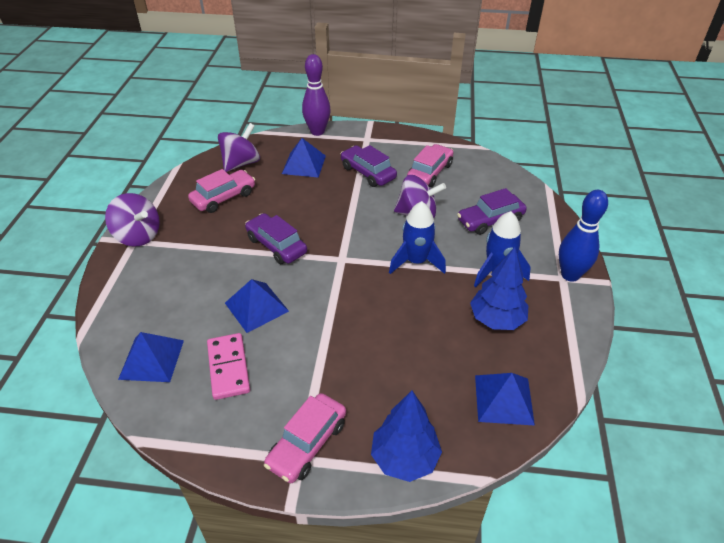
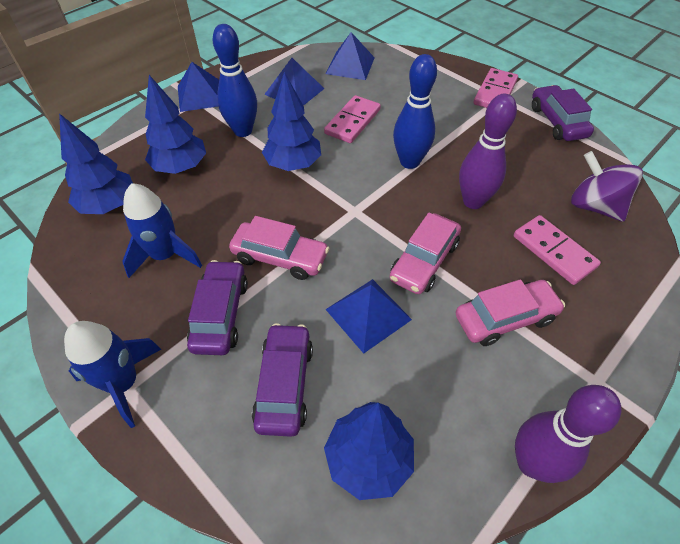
blue bowling pin: 1 -> 2
blue tree: 2 -> 4
pink domino: 1 -> 3
purple bowling pin: 1 -> 2
purple spinning top: 3 -> 1

